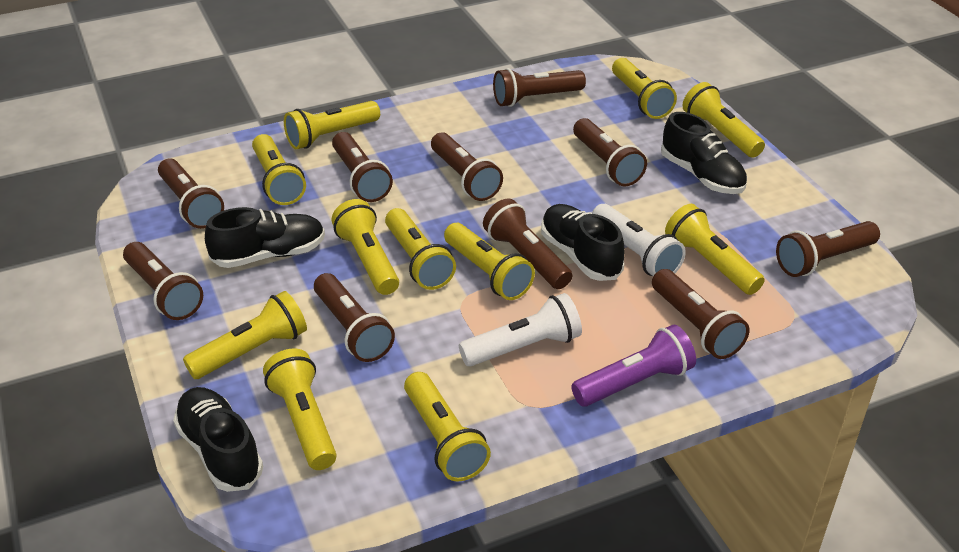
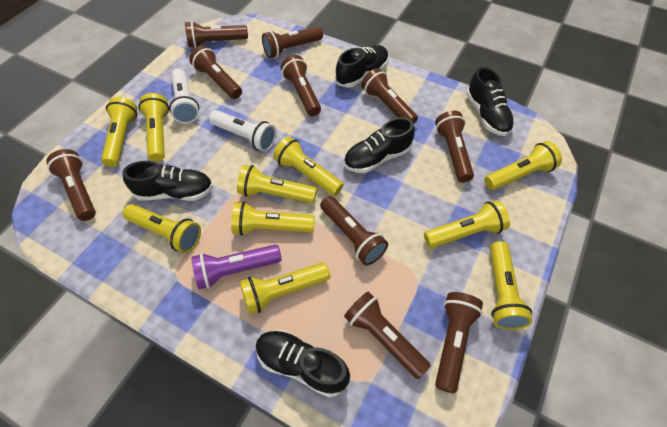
black shoe: 4 -> 5
yellow flashlight: 11 -> 10

